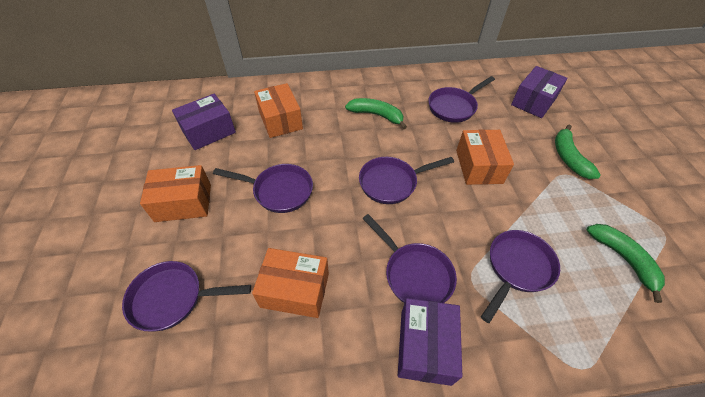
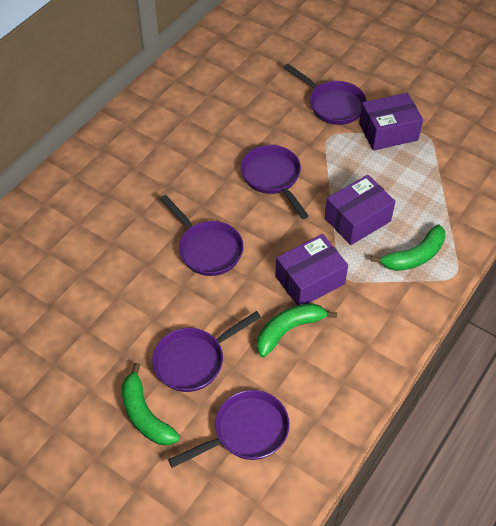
orange box: 4 -> 0
purple pan: 6 -> 5

